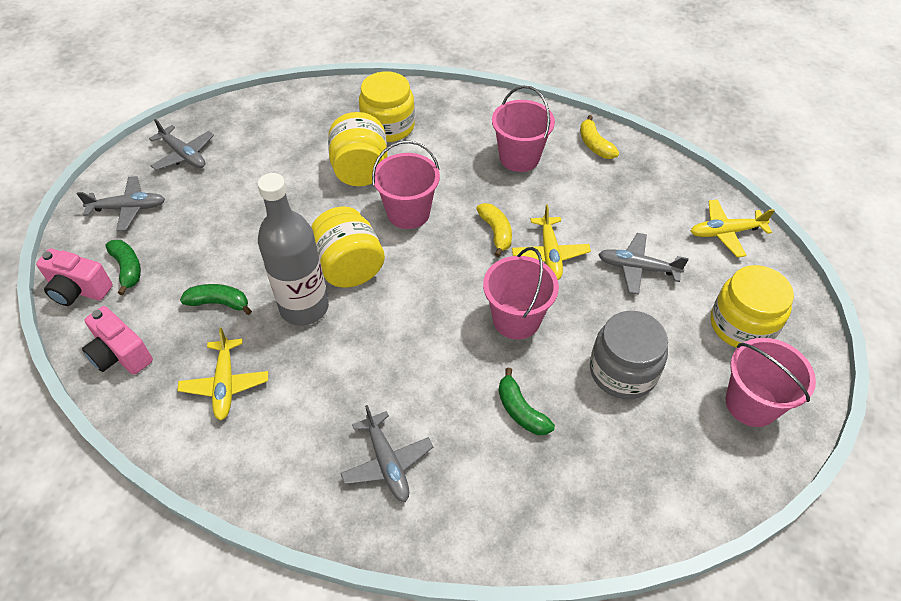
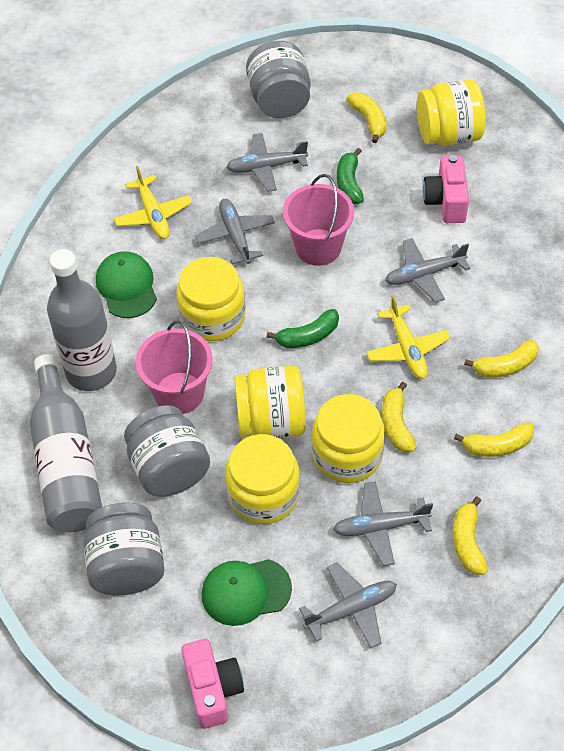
green banana: 3 -> 2
green cap: 0 -> 2
grey bottle: 1 -> 2
grey jar: 1 -> 3
grey plane: 4 -> 5
pink bucket: 4 -> 2
yellow banana: 2 -> 5
yellow jar: 4 -> 5
yellow plane: 3 -> 2

